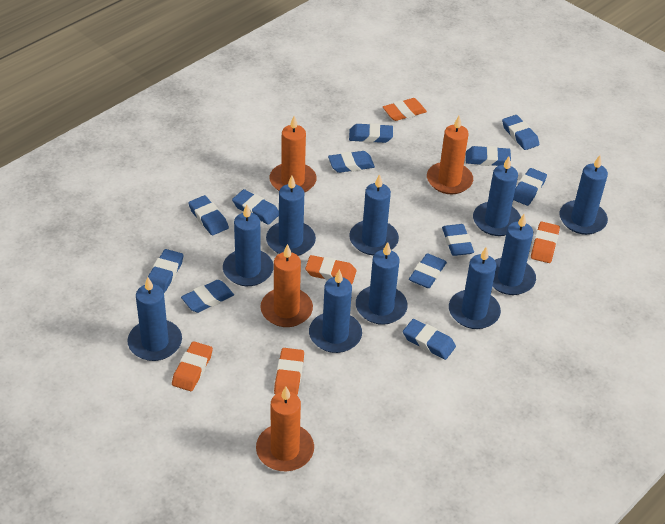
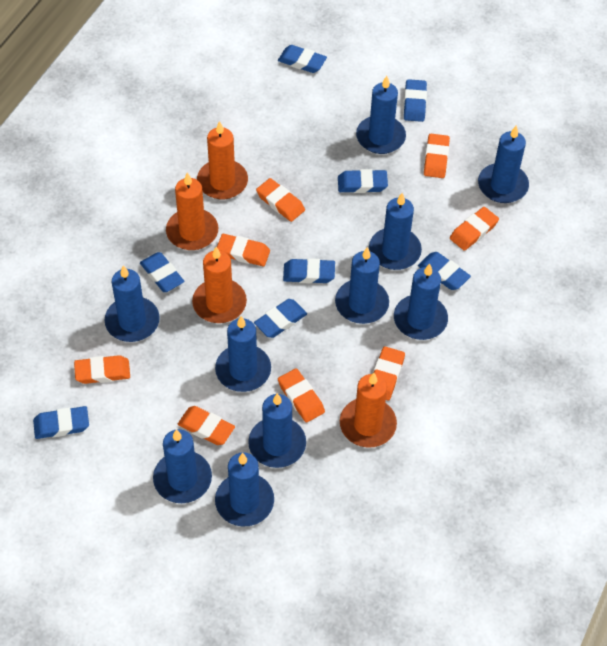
blue eraser: 12 -> 8
orange eraser: 5 -> 8

